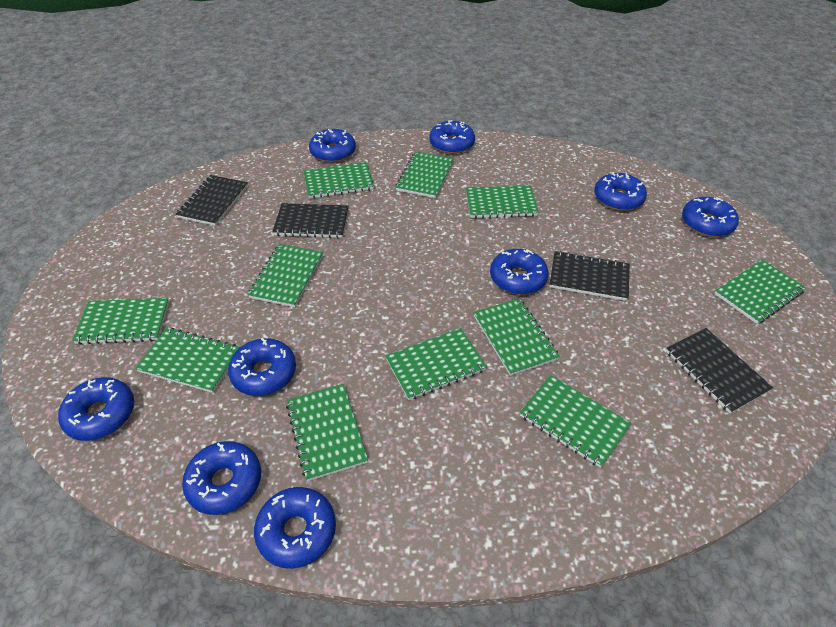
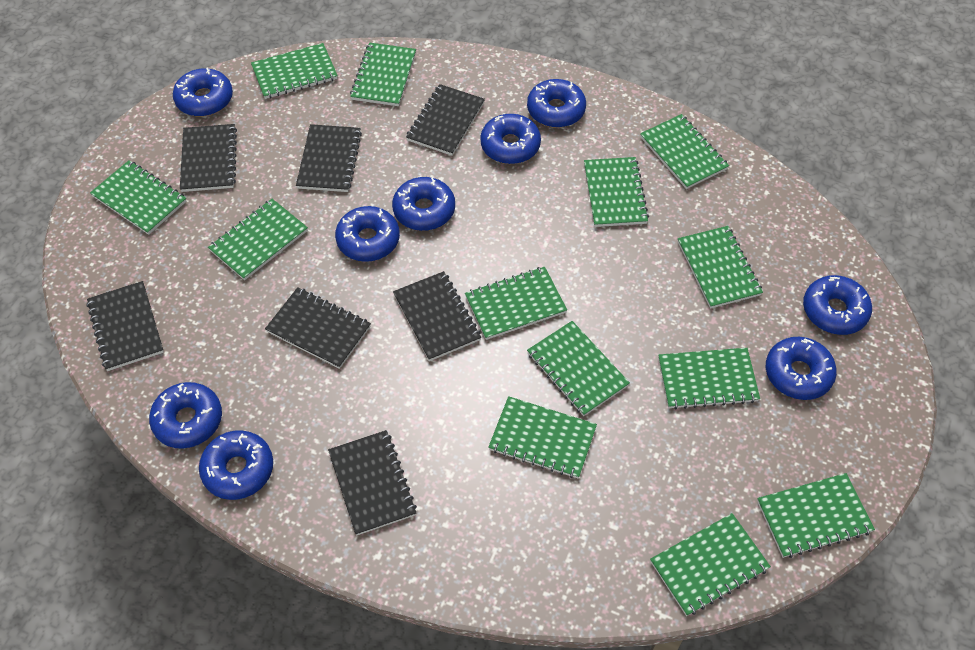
black notebook: 4 -> 7
green notebook: 11 -> 13

